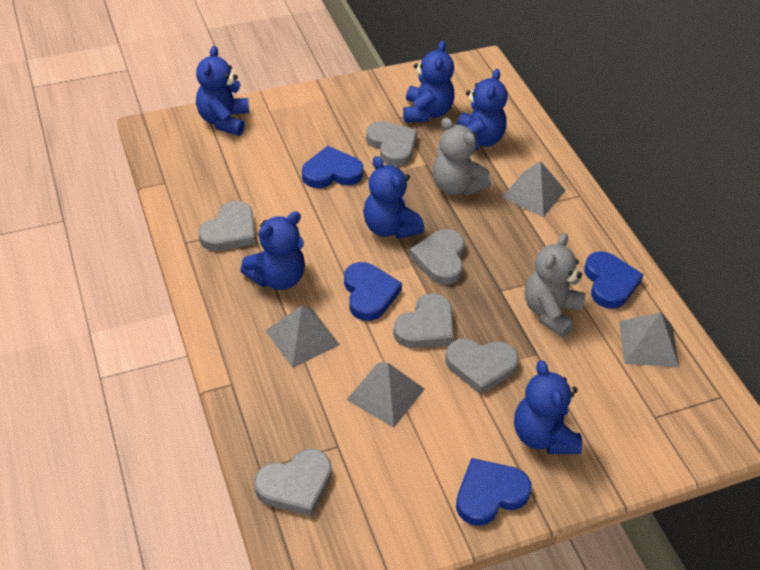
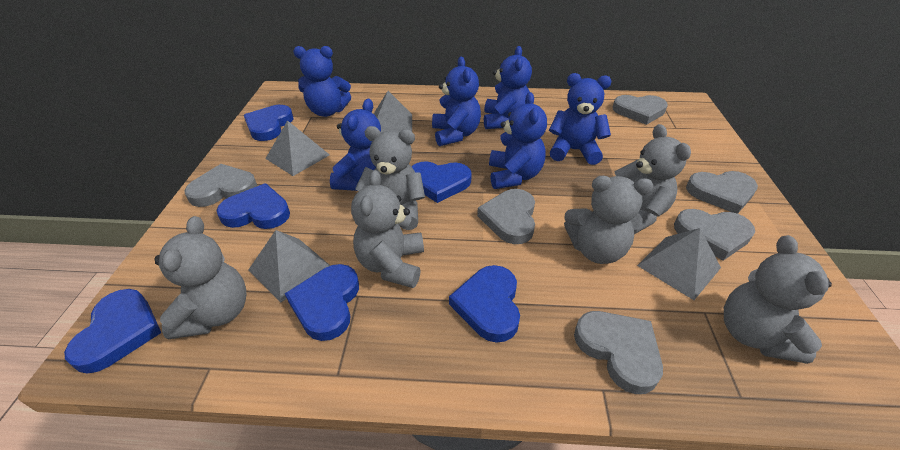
blue heart: 4 -> 6
grey teddy bear: 2 -> 6

